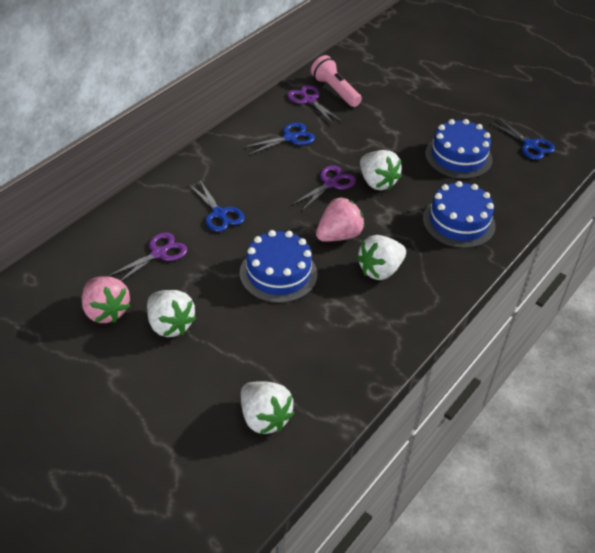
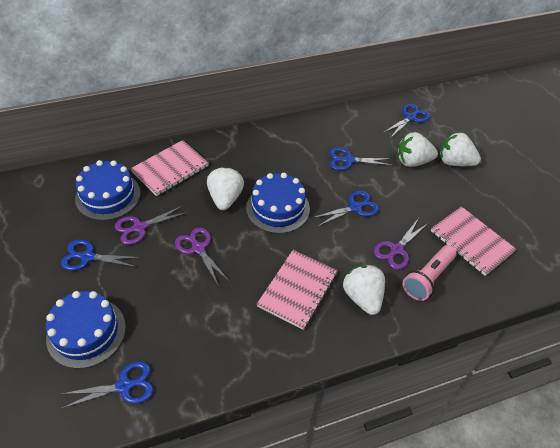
blue scissors: 3 -> 5
pink notebook: 0 -> 3
pink strawberry: 2 -> 0

